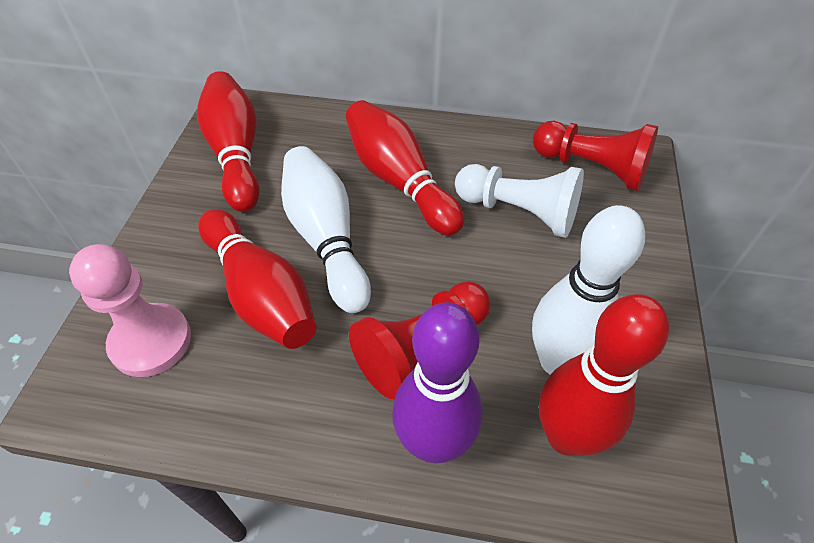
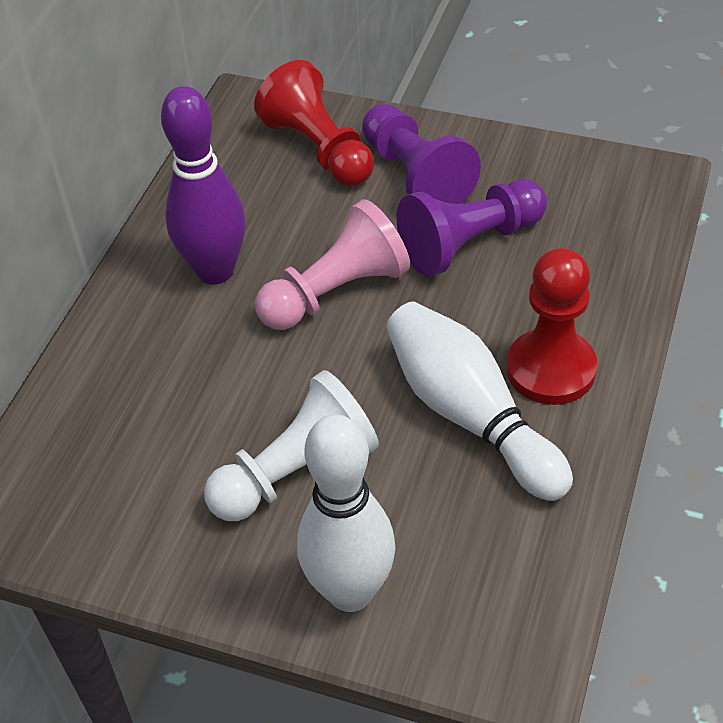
purple pawn: 0 -> 2
red bowling pin: 4 -> 0

